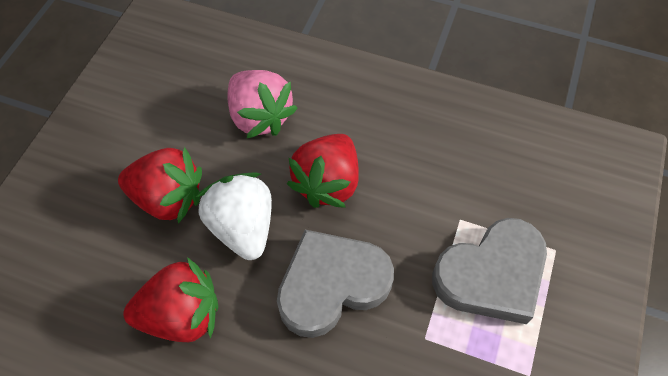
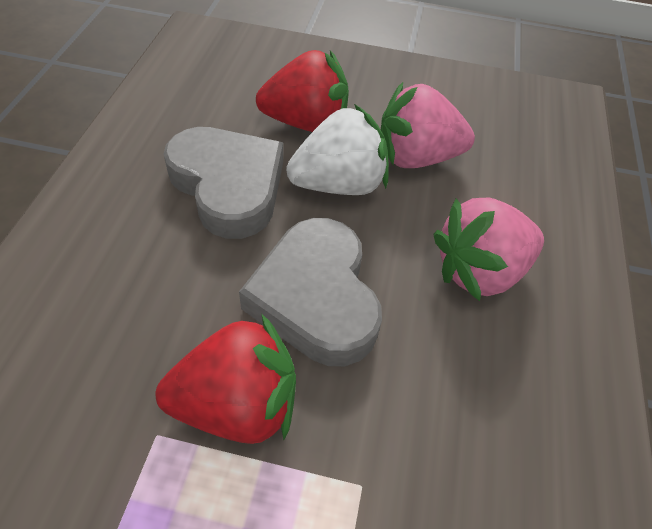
pink strawberry: 1 -> 2
red strawberry: 3 -> 2

